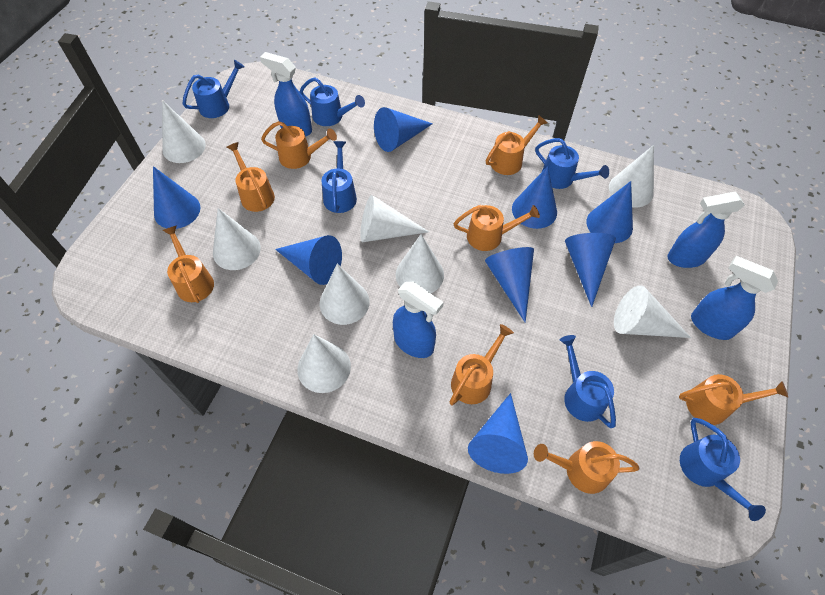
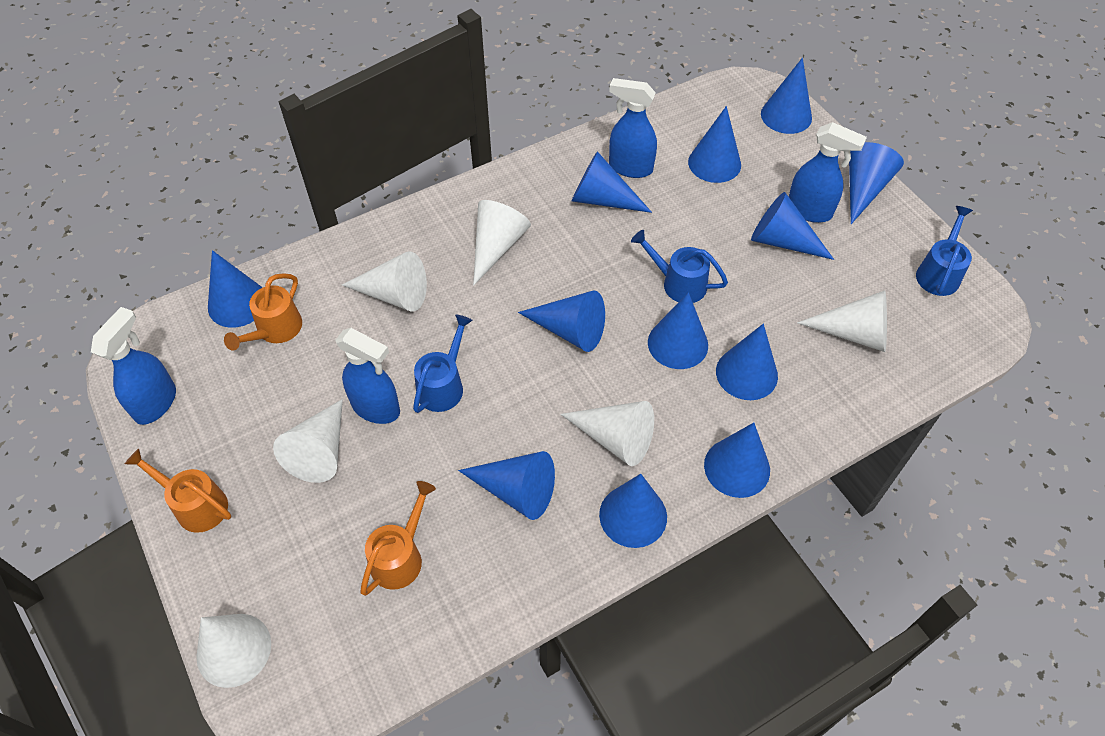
blue cone: 8 -> 12
blue watering can: 6 -> 3
orange watering can: 8 -> 3
white cone: 8 -> 6

